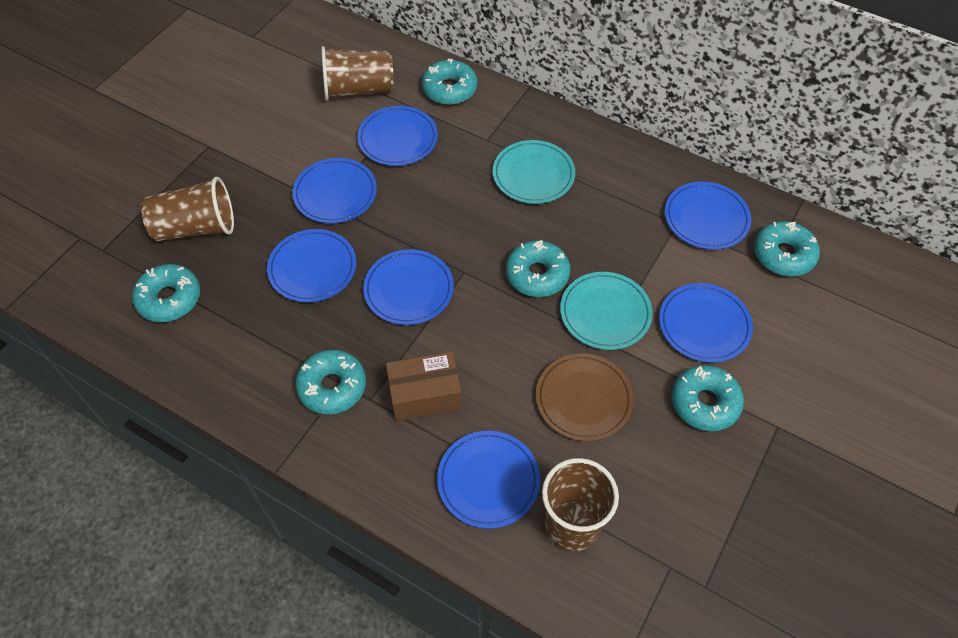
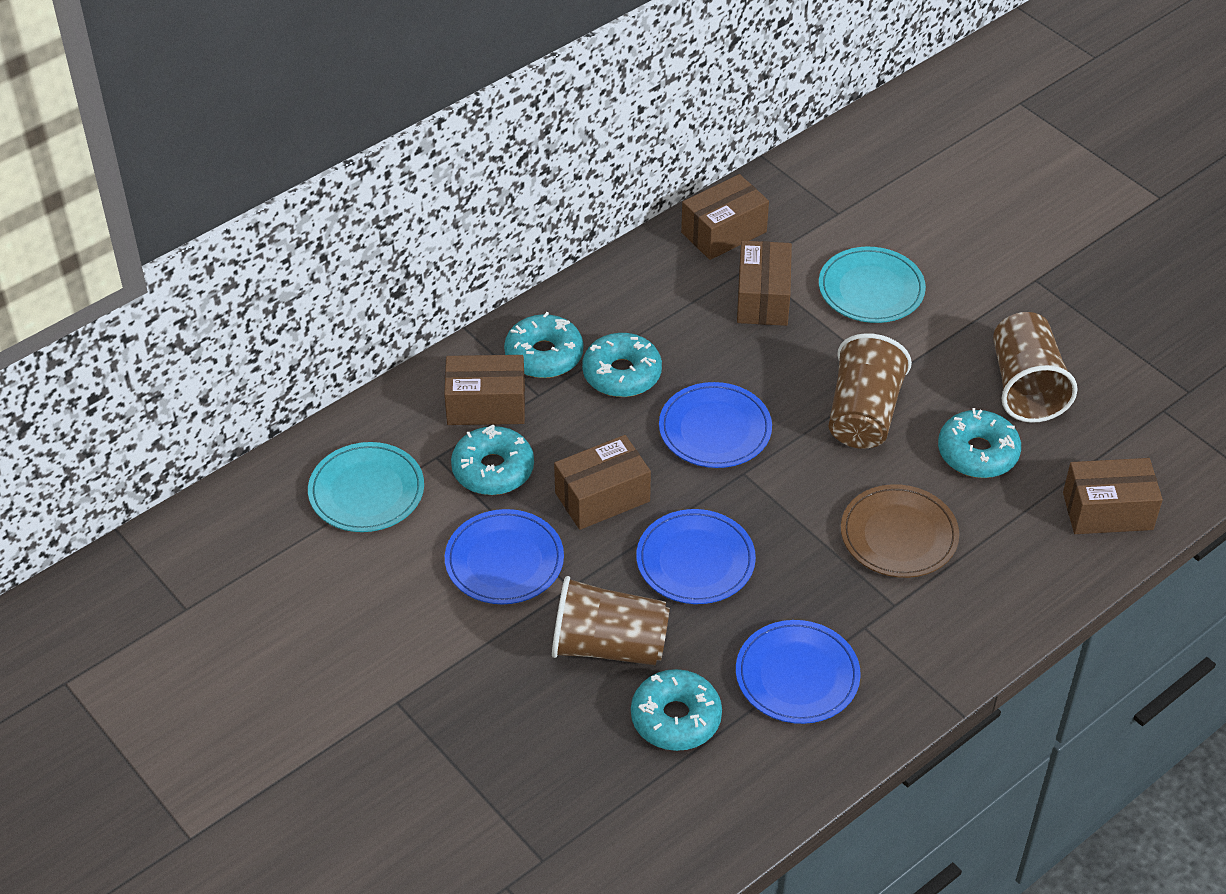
blue plate: 7 -> 4
brown box: 1 -> 5
turquoise donut: 6 -> 5

